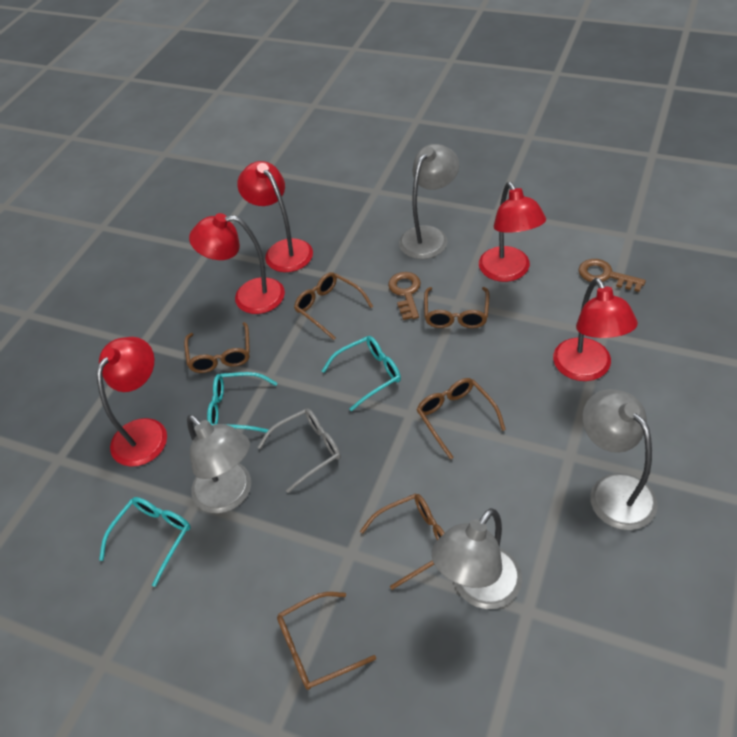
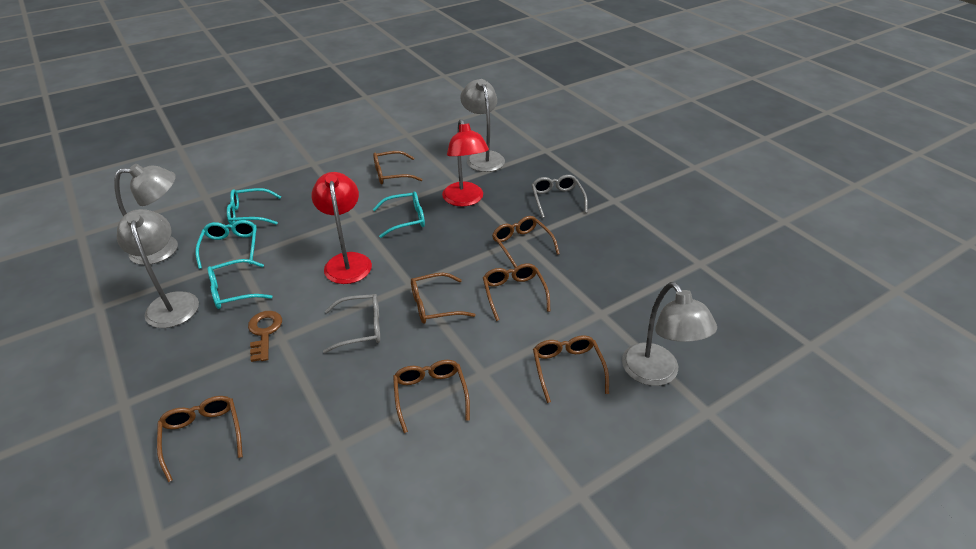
brown glasses: 6 -> 7
brown key: 2 -> 1
grey glasses: 1 -> 2
red lamp: 5 -> 2
turquoise glasses: 3 -> 4

